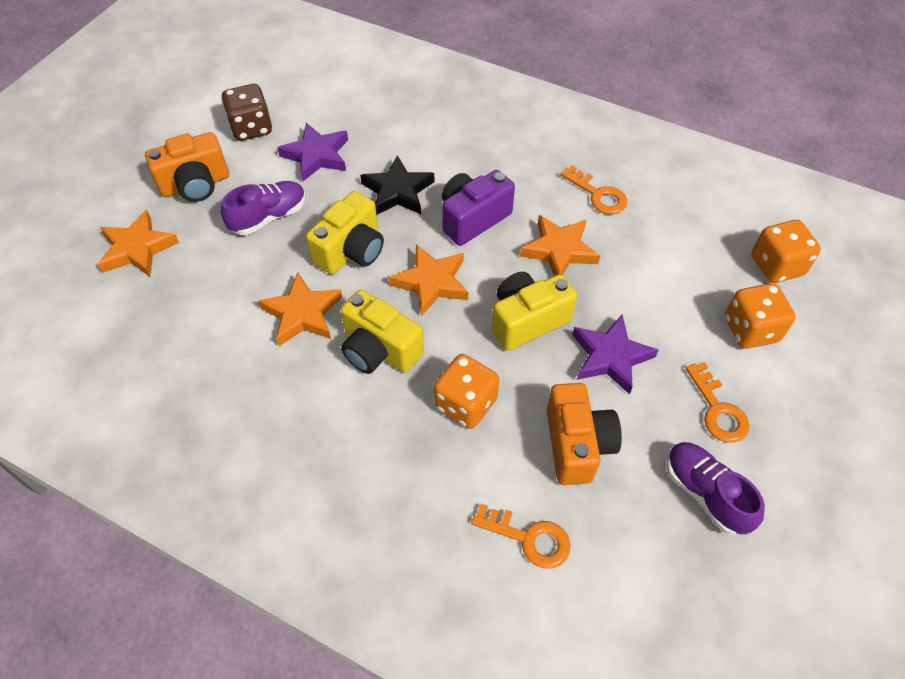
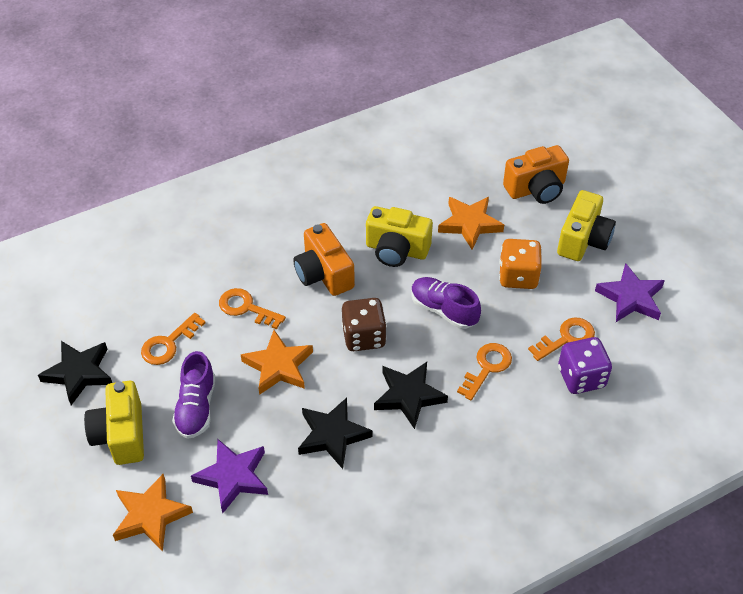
black star: 1 -> 3
orange dice: 3 -> 1
orange key: 3 -> 4
orange star: 4 -> 3
purple camera: 1 -> 0
purple dice: 0 -> 1

